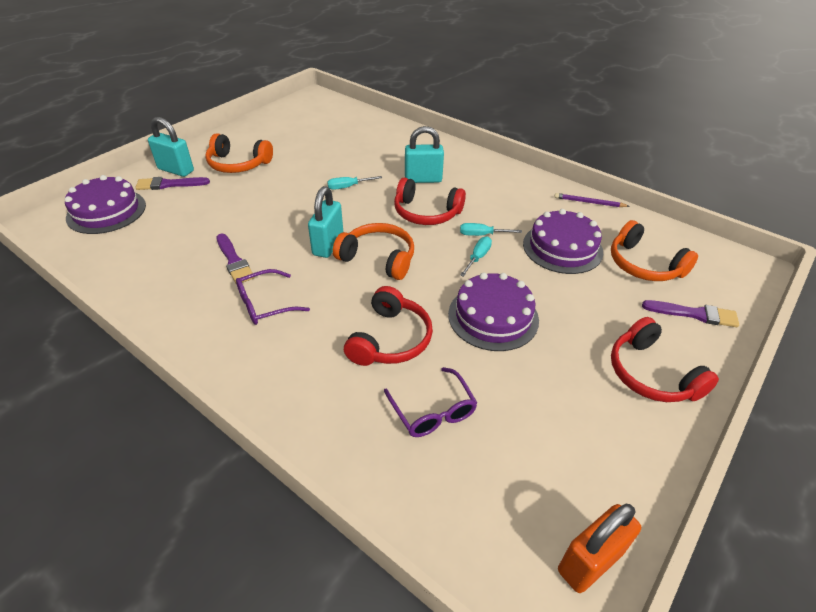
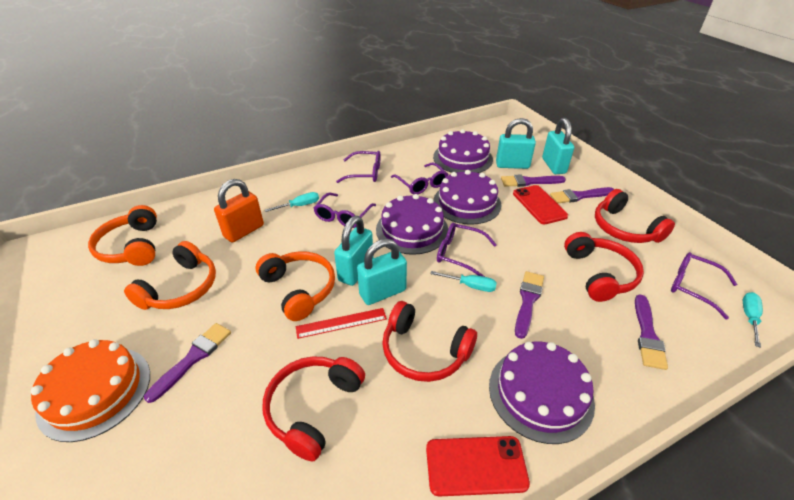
orange cake: 0 -> 1
purple brush: 3 -> 5
purple cake: 3 -> 4
purple glasses: 2 -> 5
purple pencil: 1 -> 0
red headphones: 3 -> 4
red phone: 0 -> 2
red ruler: 0 -> 1
turquoise padlock: 3 -> 4

